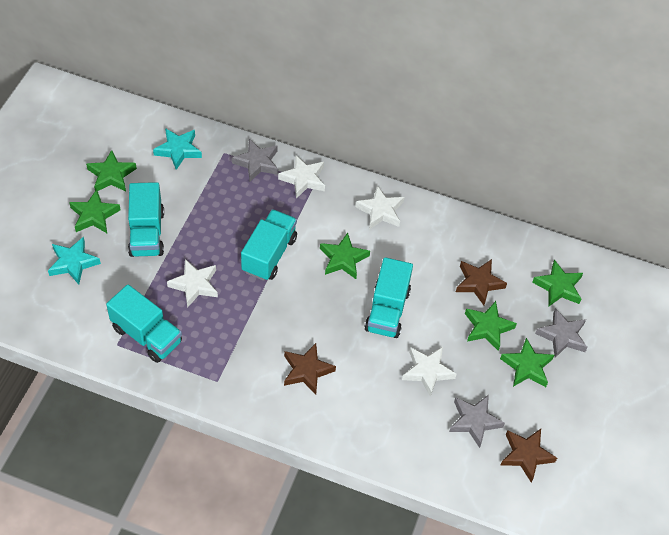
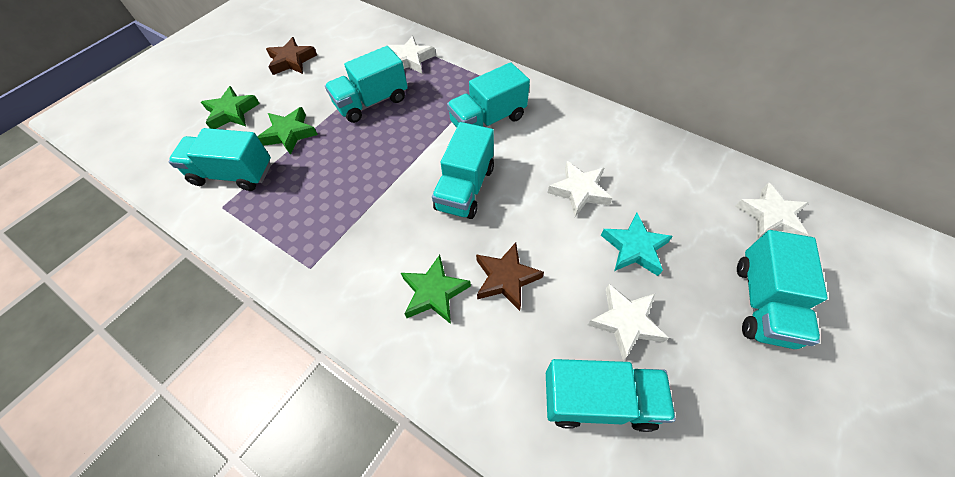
brown star: 3 -> 2
green star: 6 -> 3
grey star: 3 -> 0
turquoise star: 2 -> 1
turquoise truck: 4 -> 6

